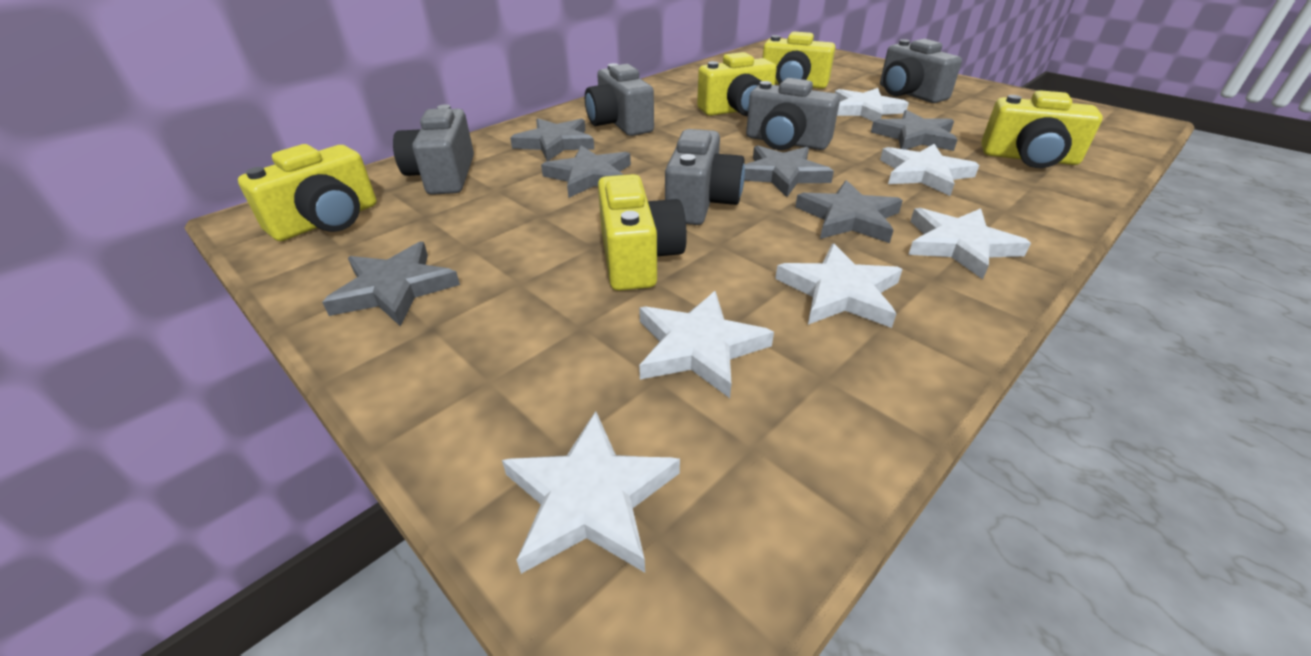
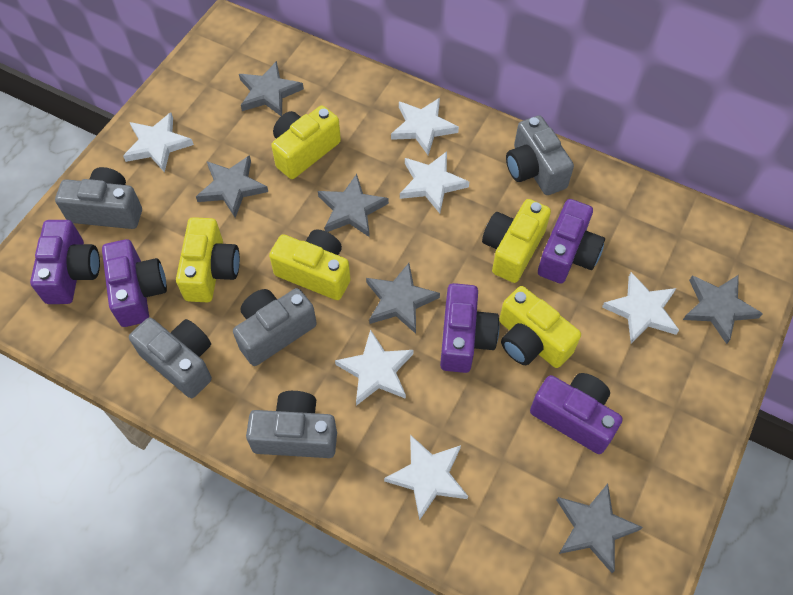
purple camera: 0 -> 5

